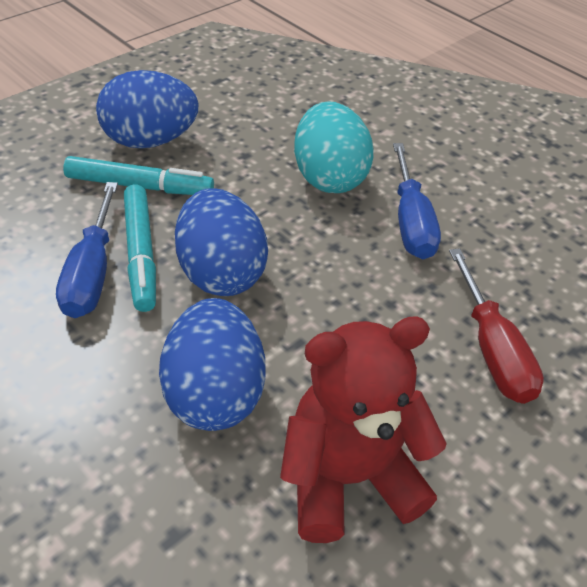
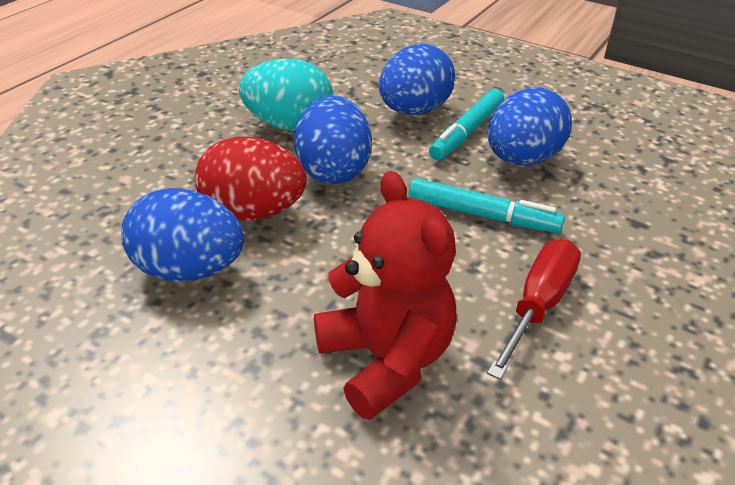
blue egg: 3 -> 4
blue screwdriver: 2 -> 0
red egg: 0 -> 1

